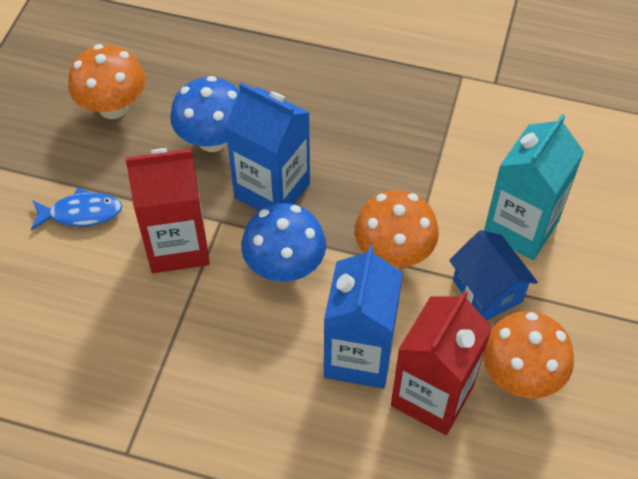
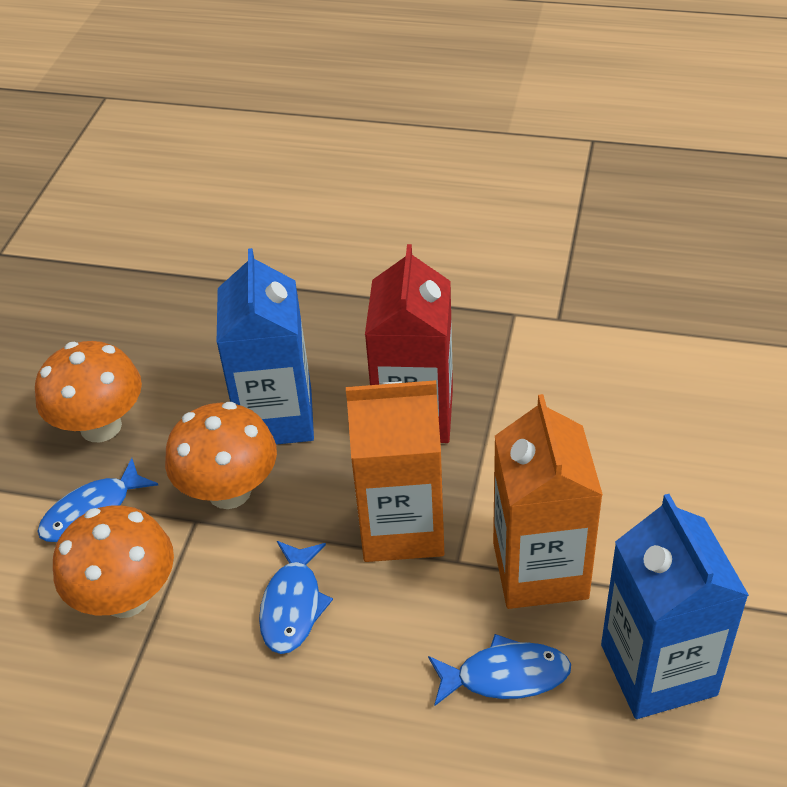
blue fish: 1 -> 3
blue house: 1 -> 0
blue mushroom: 2 -> 0
orange carton: 0 -> 2
red carton: 2 -> 1
turquoise carton: 1 -> 0

